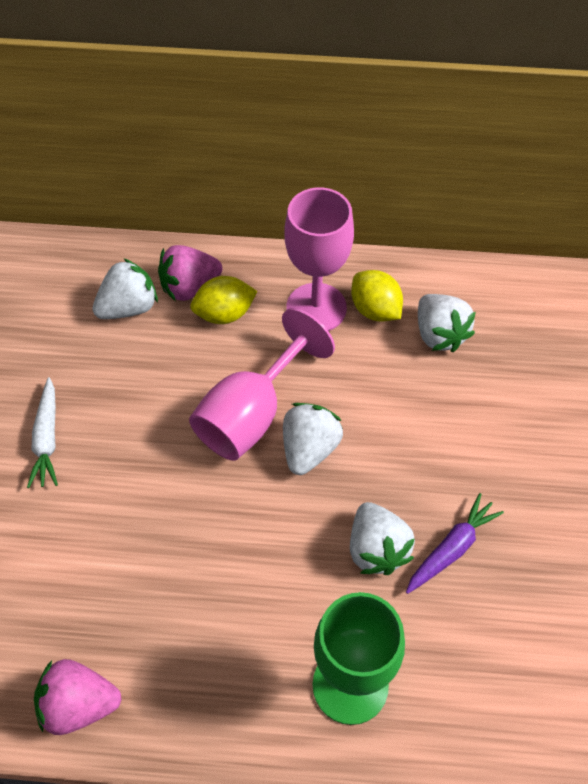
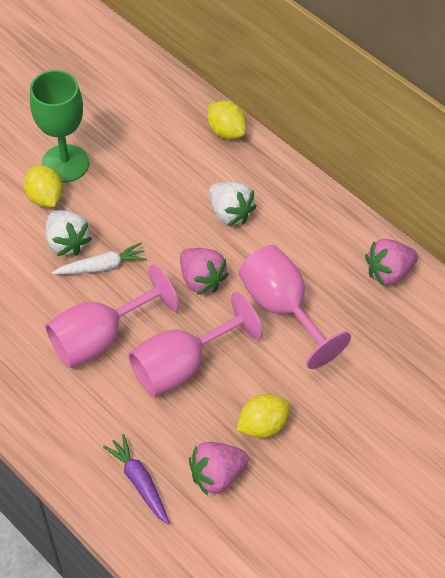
pink goblet: 2 -> 3
pink strawberry: 2 -> 3
white strawberry: 4 -> 2
yellow lemon: 2 -> 3

